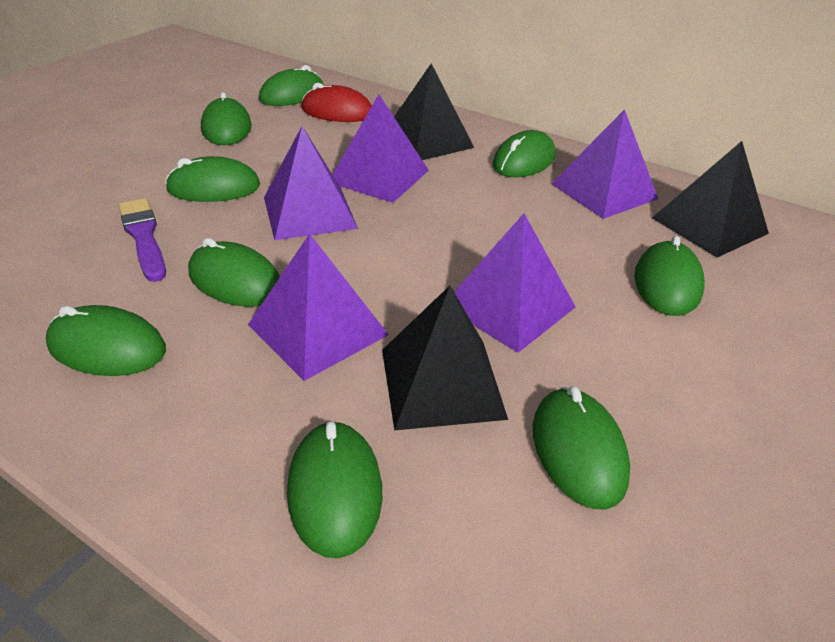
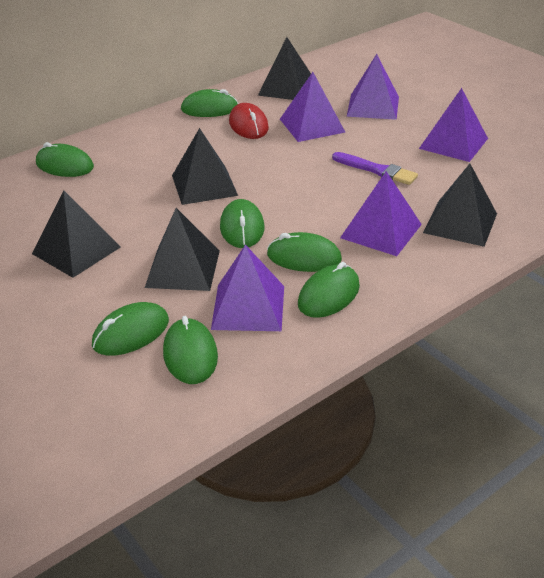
black pyramid: 3 -> 5
green mouse: 9 -> 7

